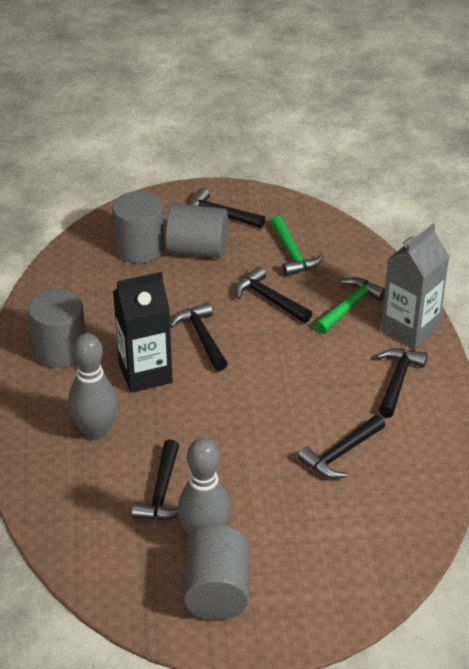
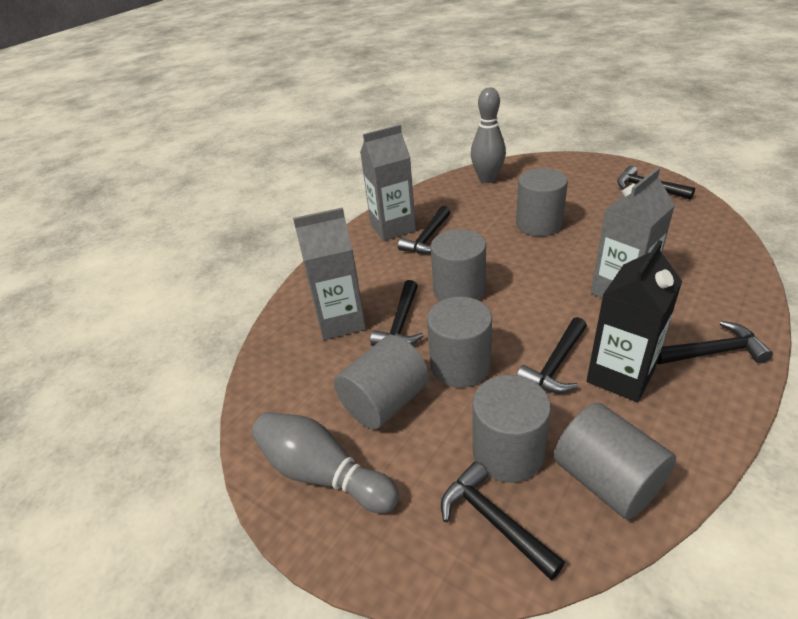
green hammer: 2 -> 0
grey carton: 1 -> 3
grey cylinder: 4 -> 6

